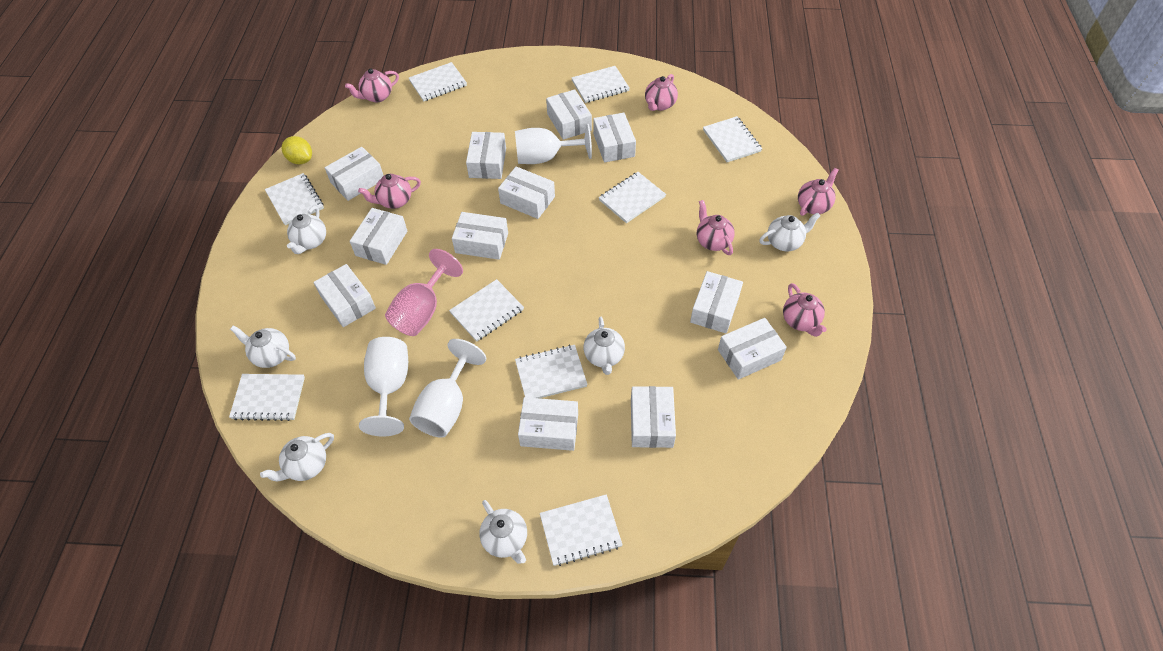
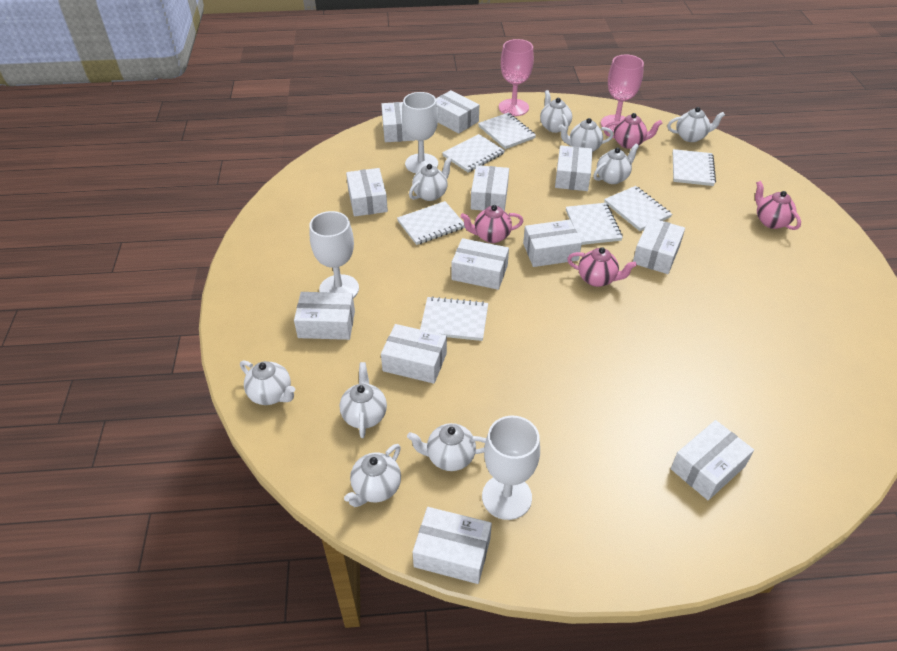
pink goblet: 1 -> 2
pink teapot: 6 -> 4
white notebook: 9 -> 7
white teapot: 6 -> 9
yellow lemon: 1 -> 0

